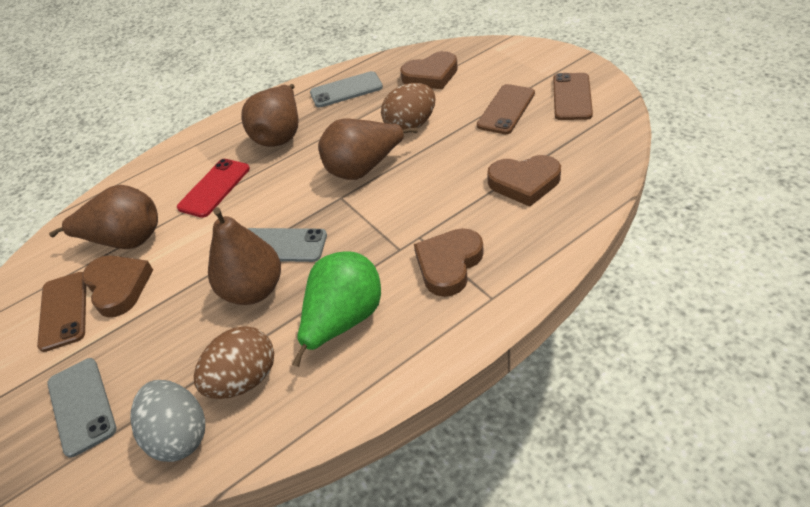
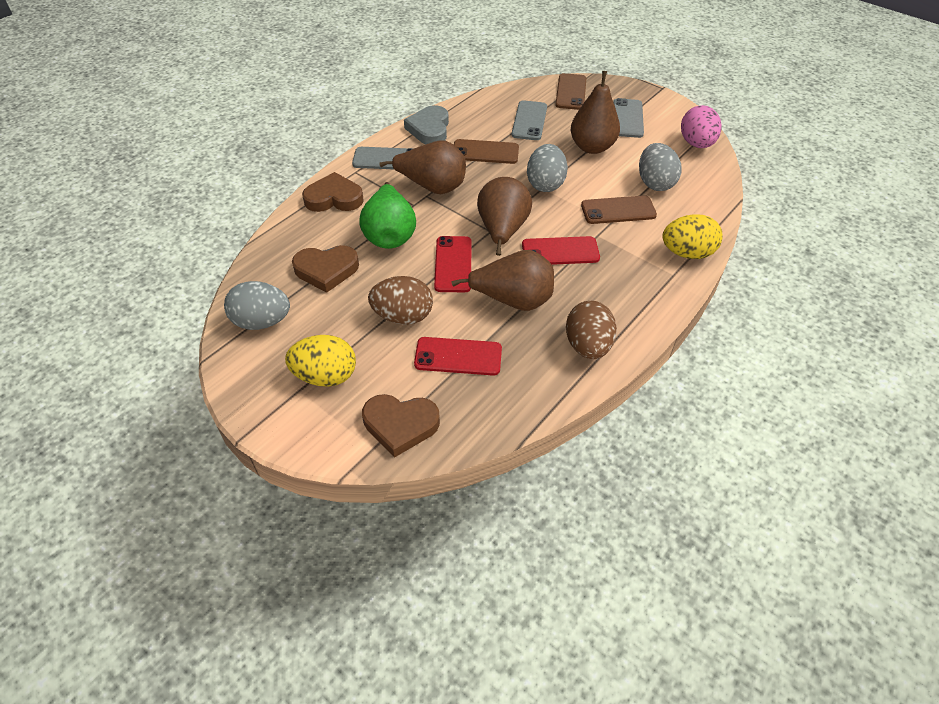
brown heart: 4 -> 3
grey egg: 1 -> 3
grey heart: 0 -> 1
pink egg: 0 -> 1
red phone: 1 -> 3
yellow egg: 0 -> 2

